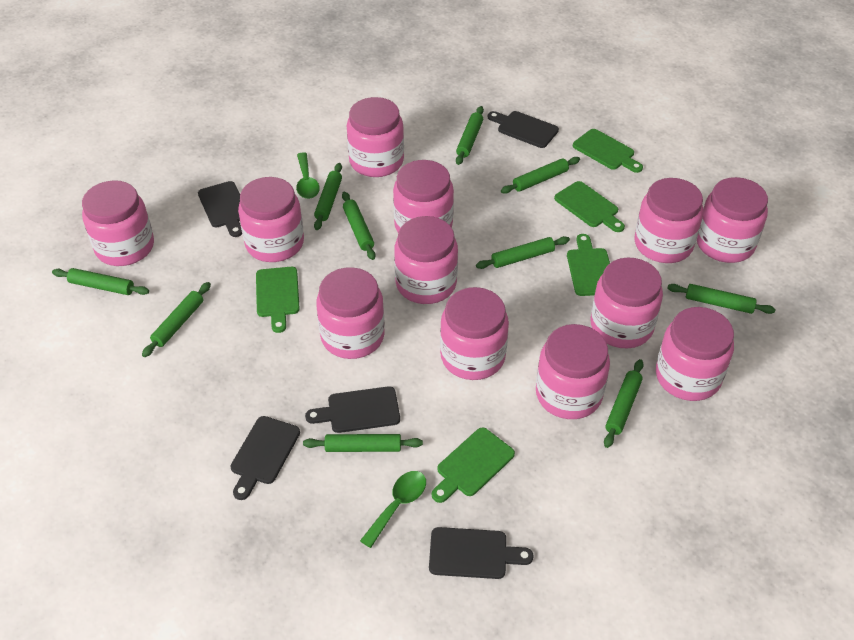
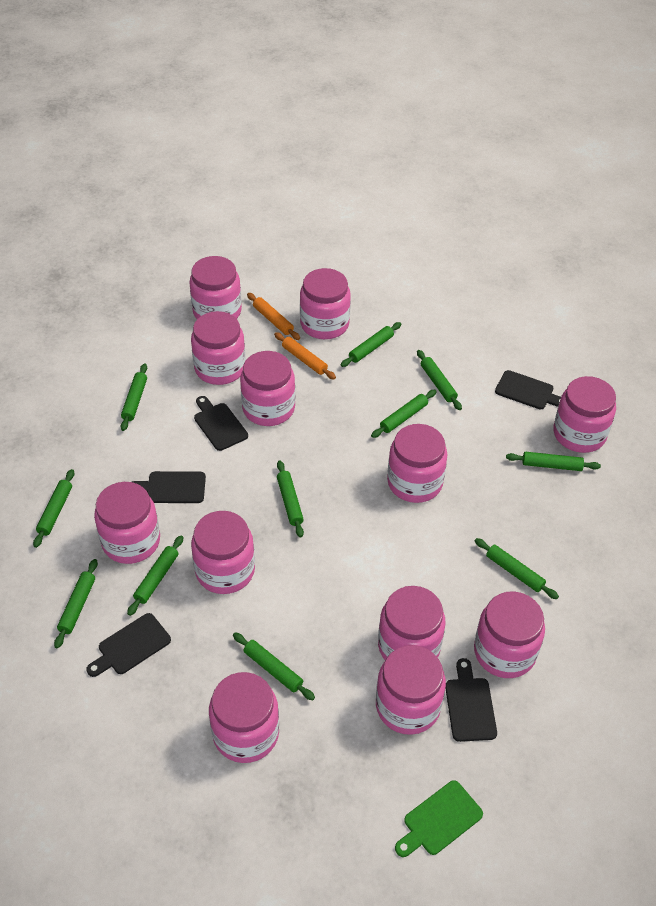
green cutting board: 5 -> 1
green rolling pin: 10 -> 11
green spoon: 2 -> 0
orange rolling pin: 0 -> 2

